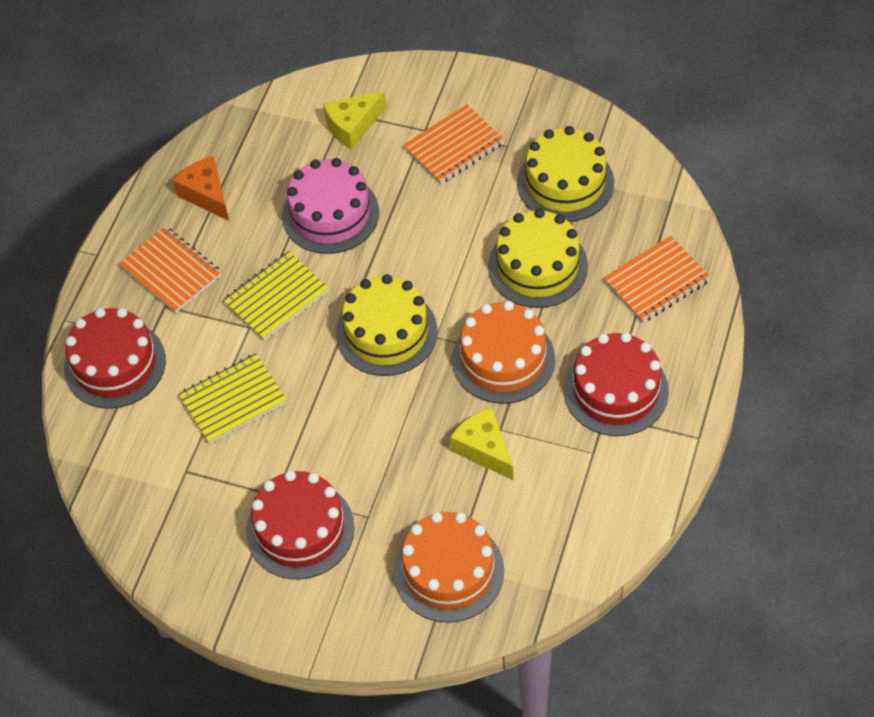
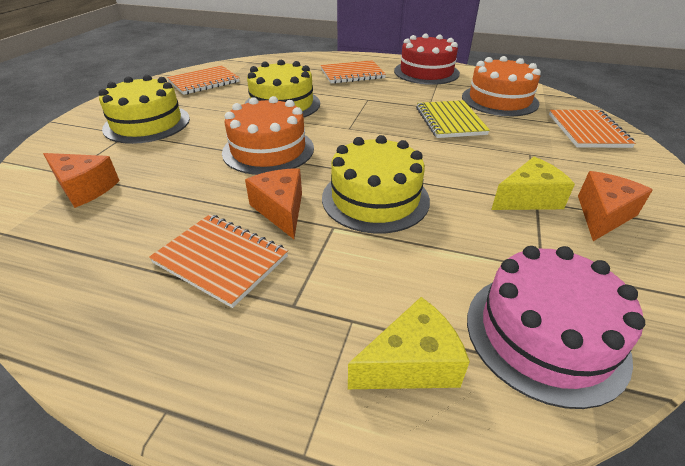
orange cheese: 1 -> 3
orange notebook: 3 -> 4
red cake: 3 -> 1
yellow notebook: 2 -> 1

